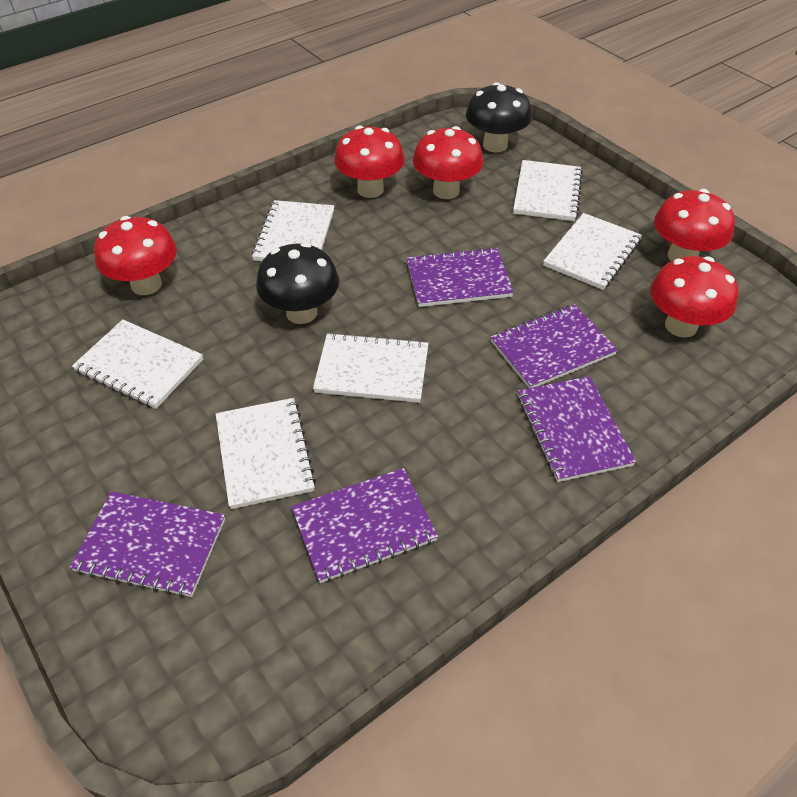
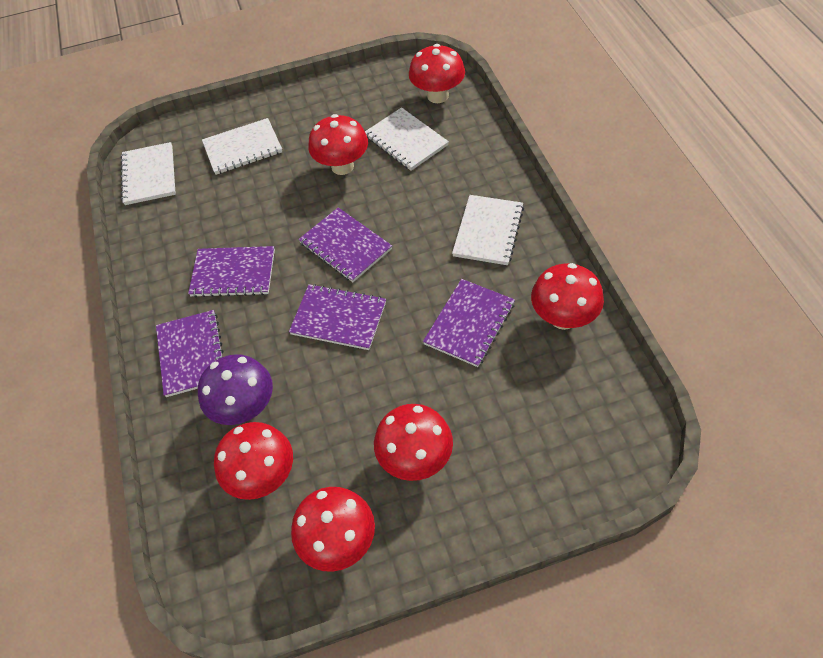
black mushroom: 2 -> 0
purple mushroom: 0 -> 1
red mushroom: 5 -> 6
white notebook: 6 -> 4

